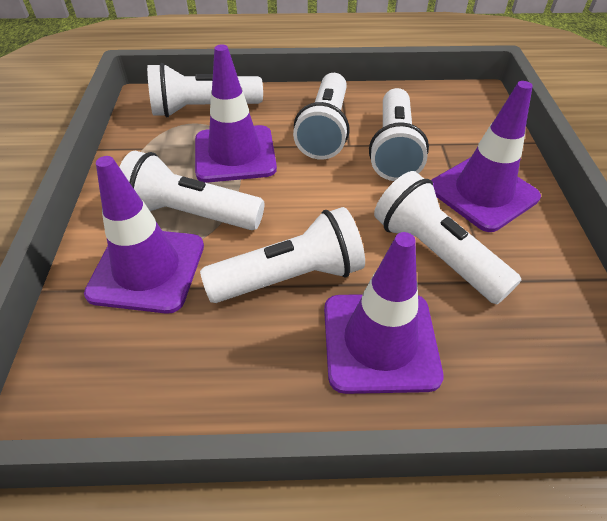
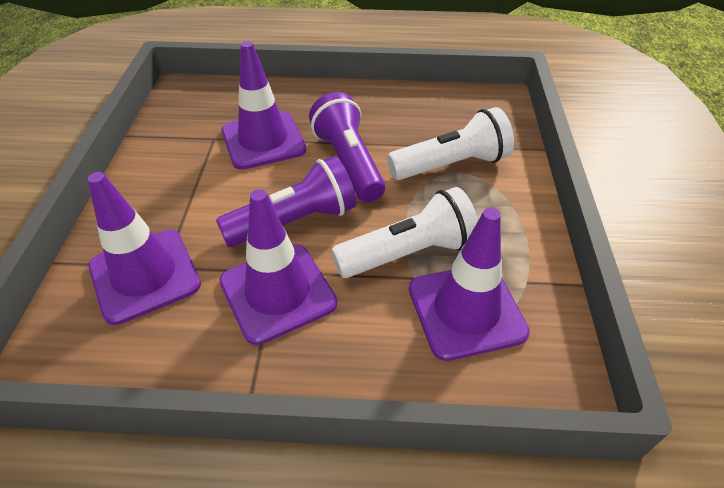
purple flashlight: 0 -> 2
white flashlight: 6 -> 2

